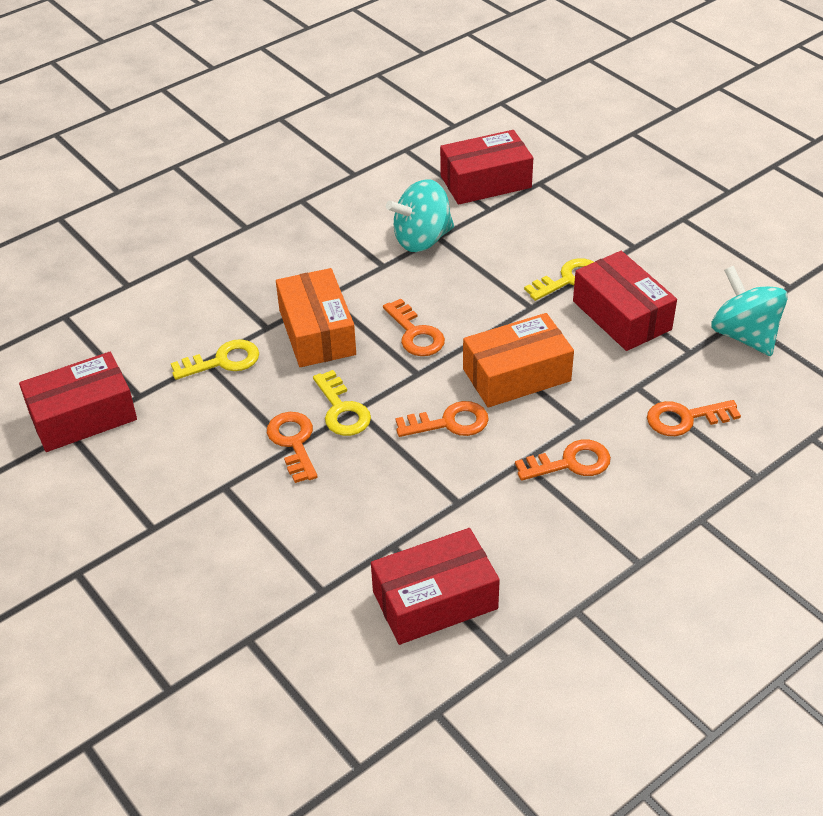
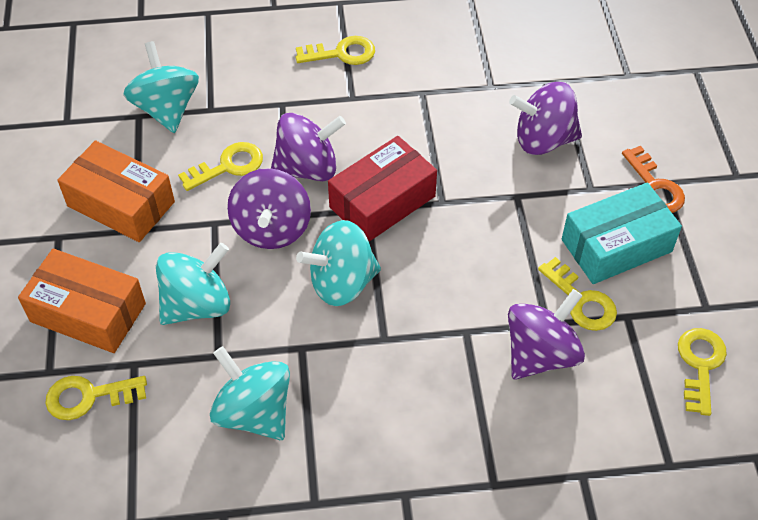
orange key: 5 -> 1
purple spinning top: 0 -> 4
red box: 4 -> 1
turquoise box: 0 -> 1
turquoise spinning top: 2 -> 4
yellow key: 3 -> 5

